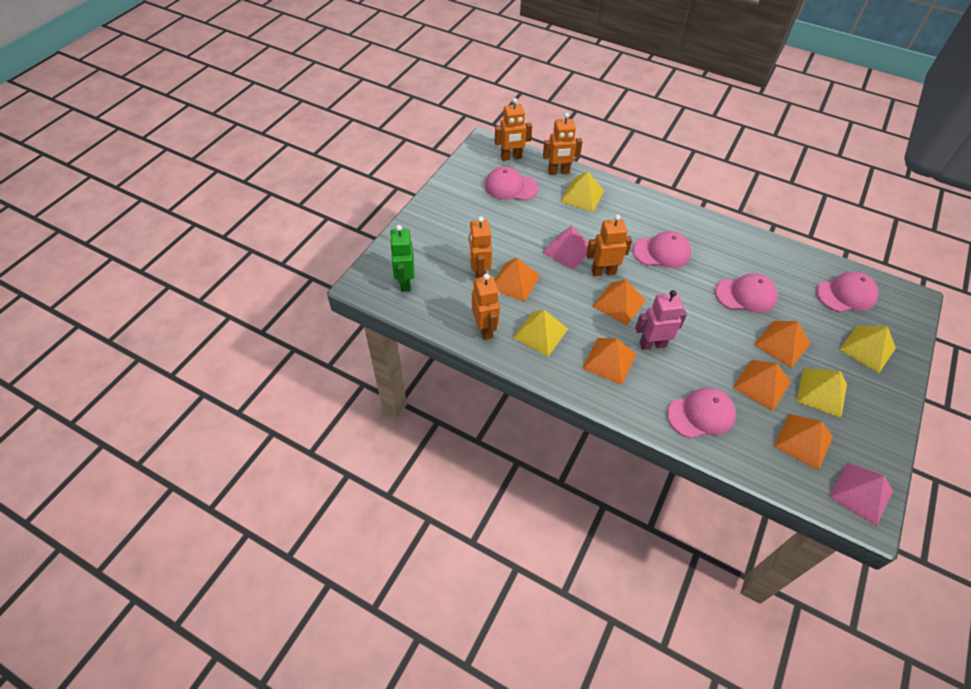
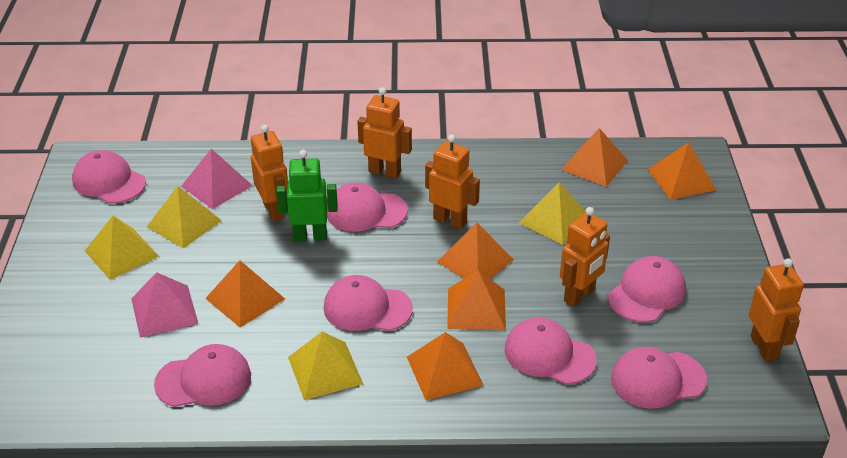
pink cap: 5 -> 7
pink robot: 1 -> 0

